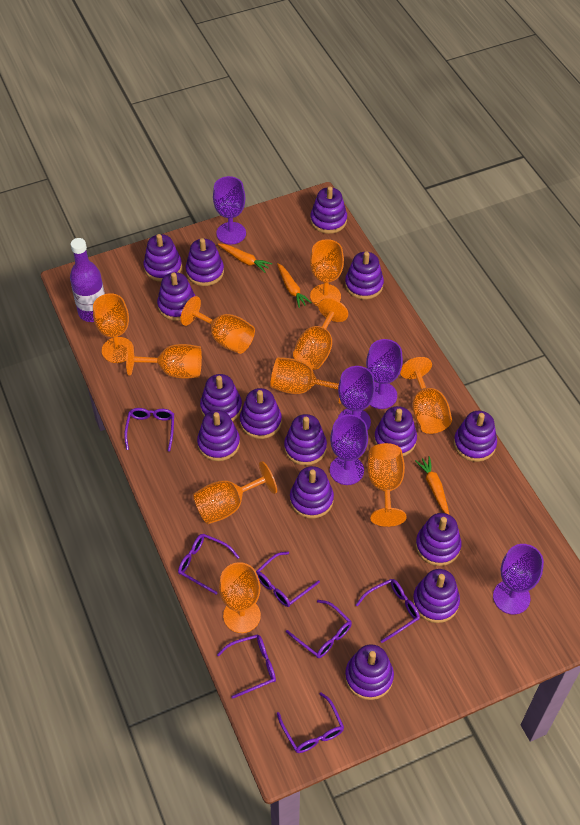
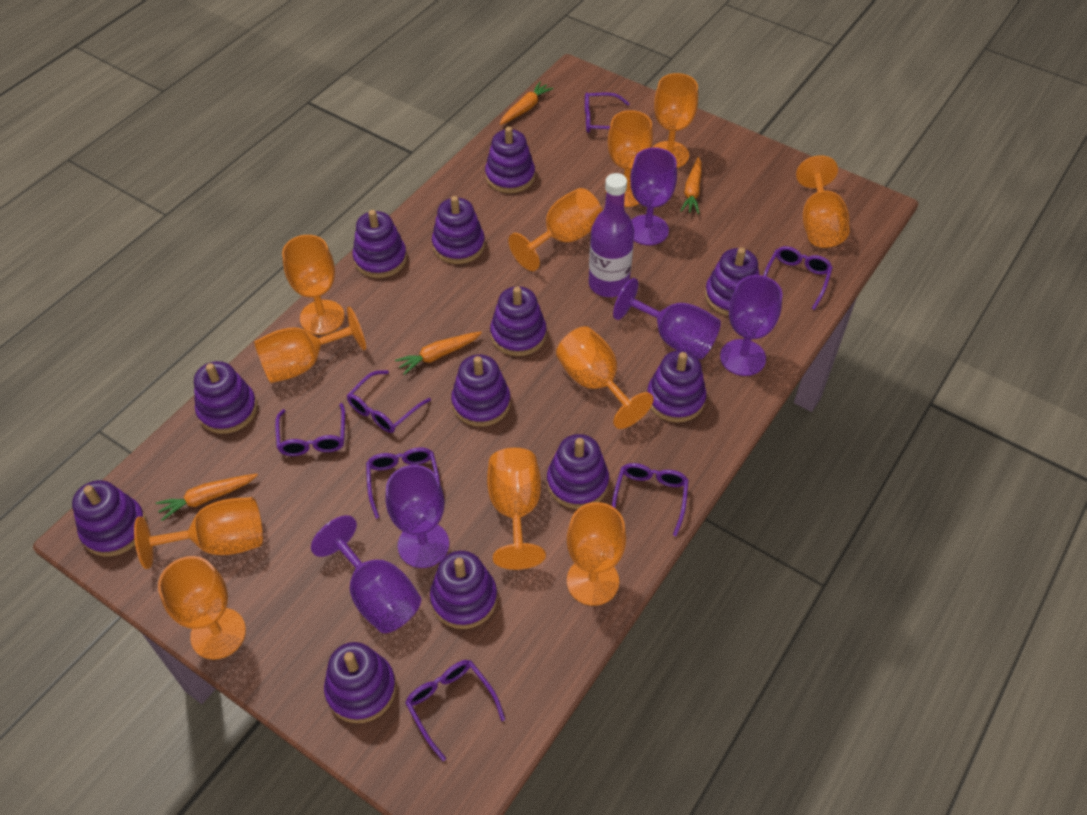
orange carrot: 3 -> 4
orange goblet: 10 -> 11
purple stacking toy: 15 -> 12

